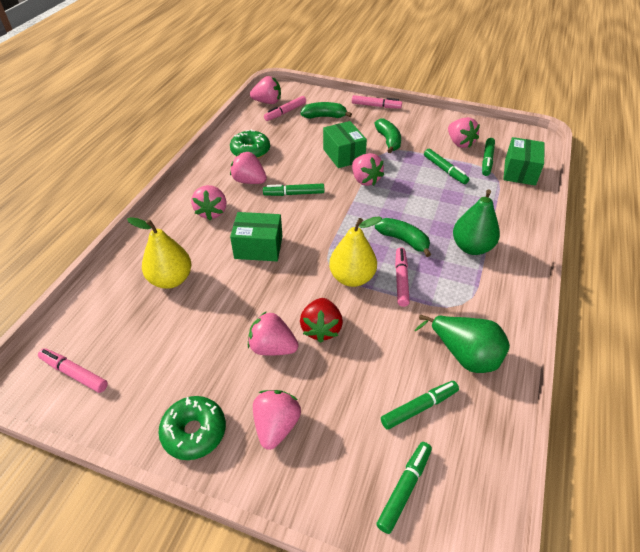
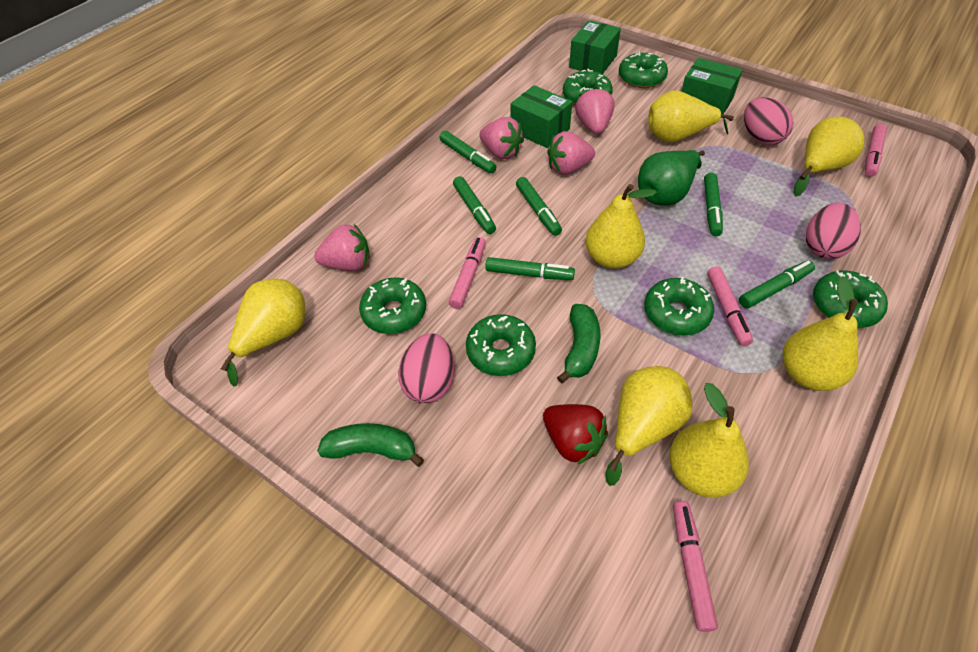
green banana: 3 -> 2
green donut: 2 -> 6
green marker: 5 -> 6
green pear: 2 -> 1
pink egg: 0 -> 3
pink strawberry: 7 -> 4
yellow pear: 2 -> 7

